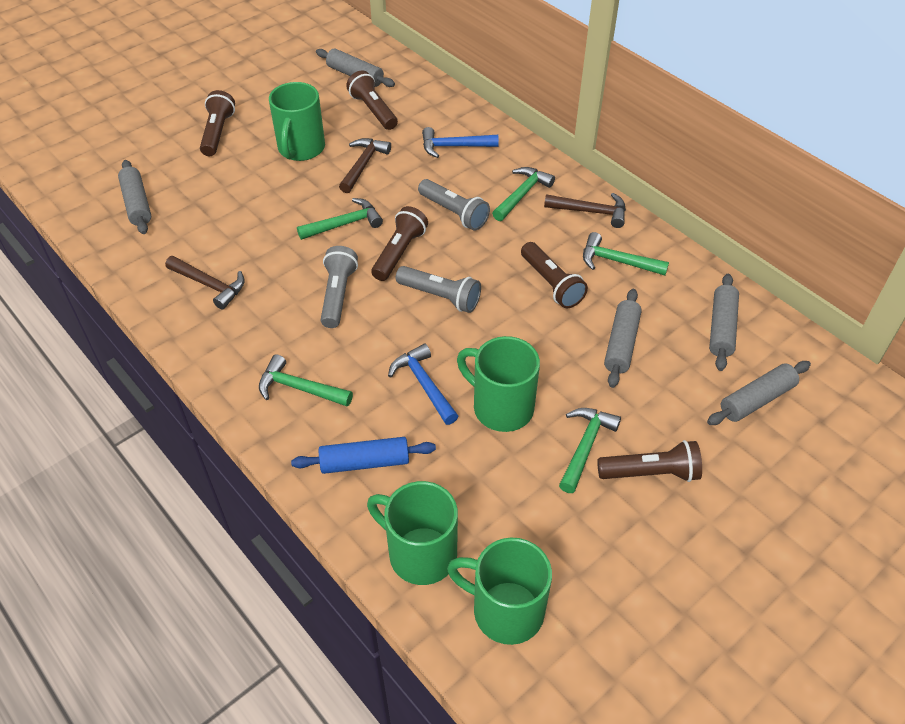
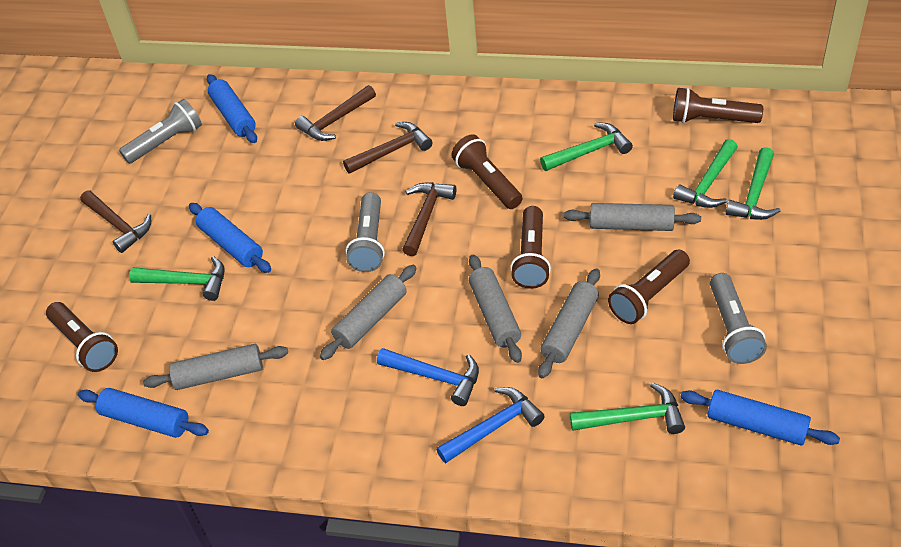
blue rolling pin: 1 -> 4
brown hammer: 3 -> 4
green mug: 4 -> 0

